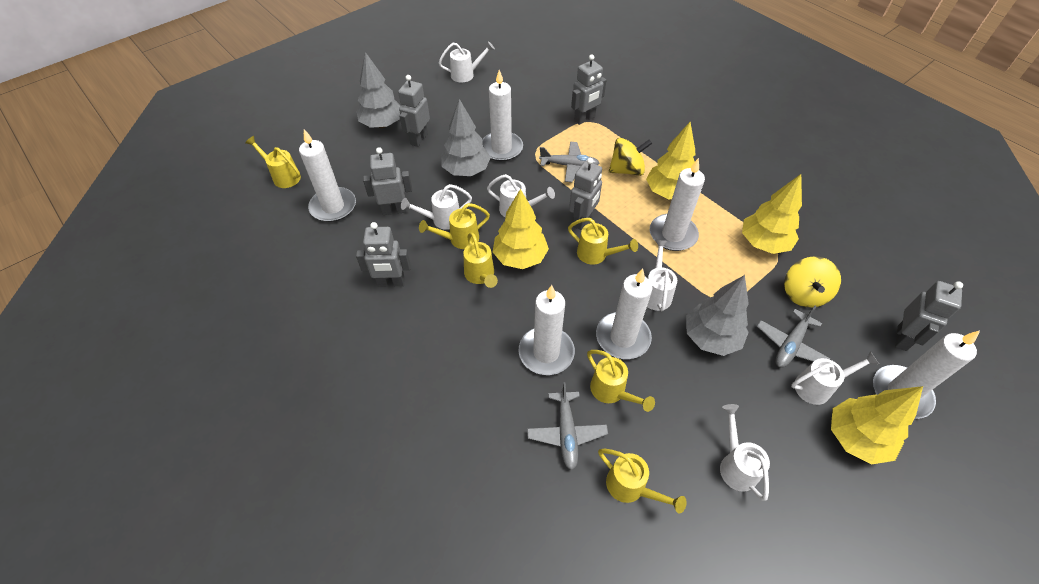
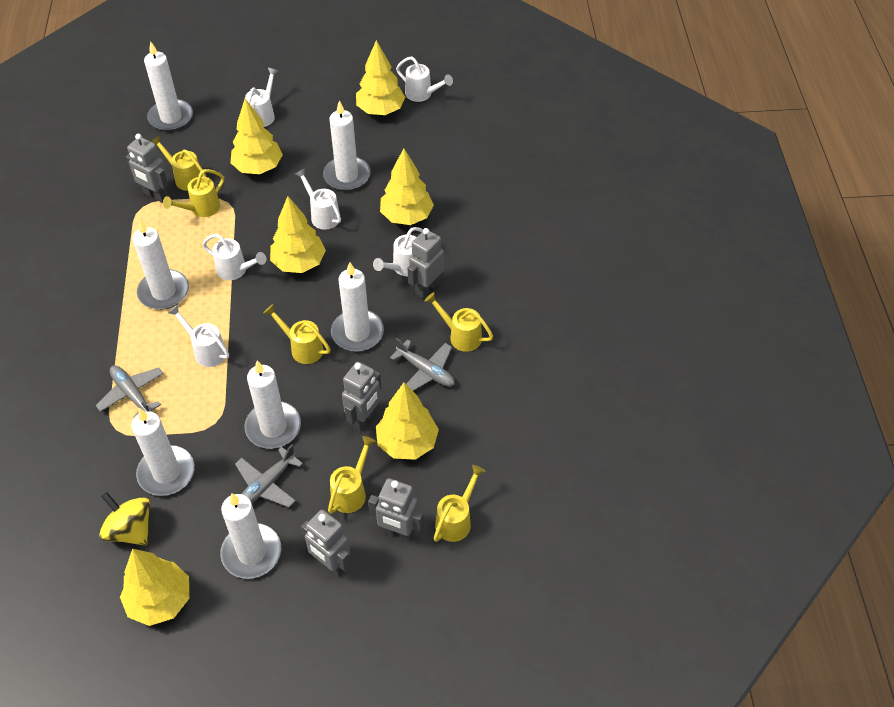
grey robot: 6 -> 5
grey tree: 3 -> 0
white candle: 6 -> 7
yellow spinning top: 2 -> 1
yellow tree: 4 -> 6

